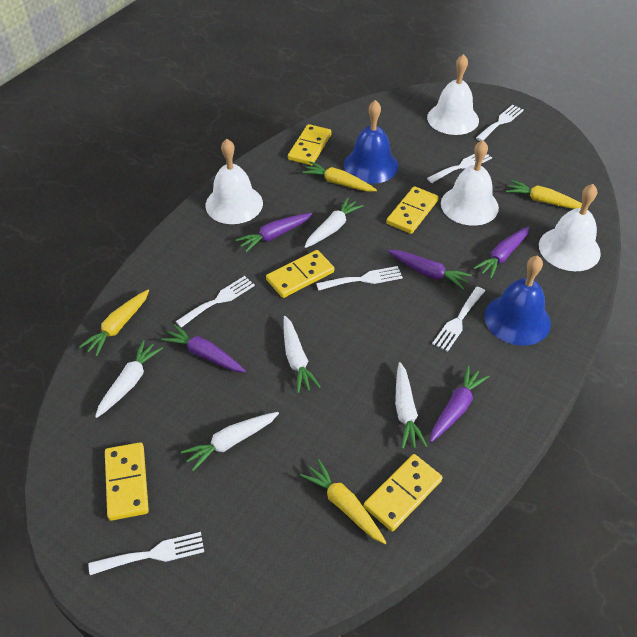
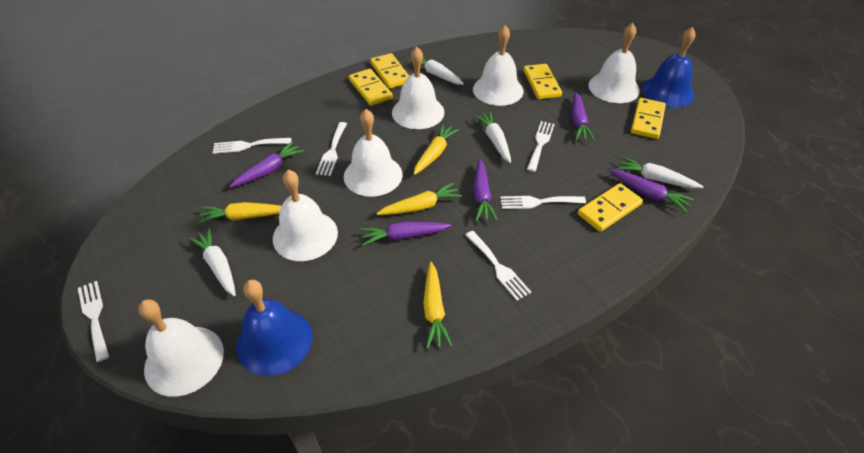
white bell: 4 -> 6
white carrot: 5 -> 4

